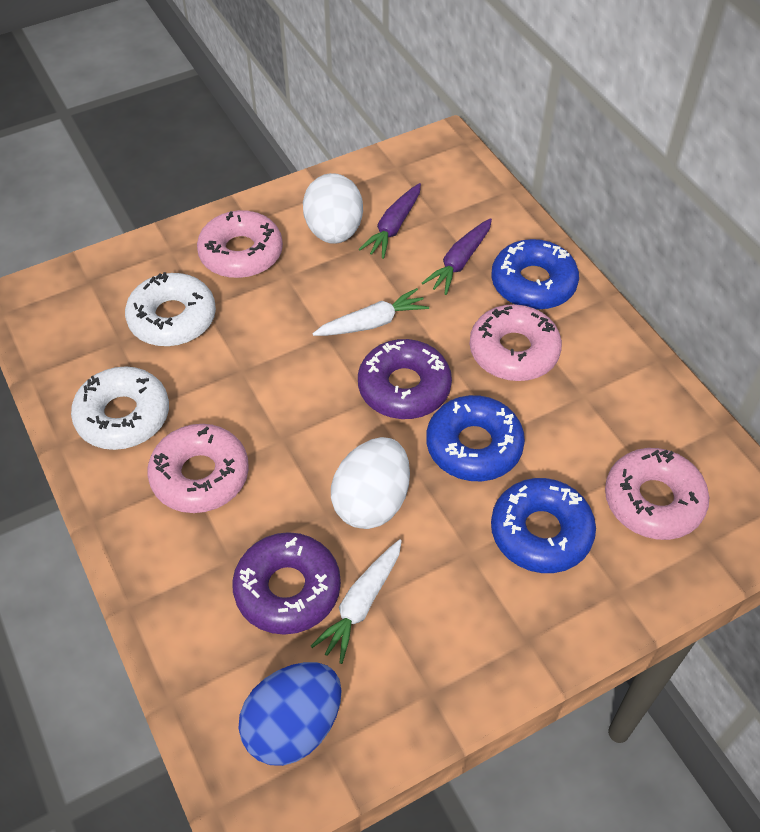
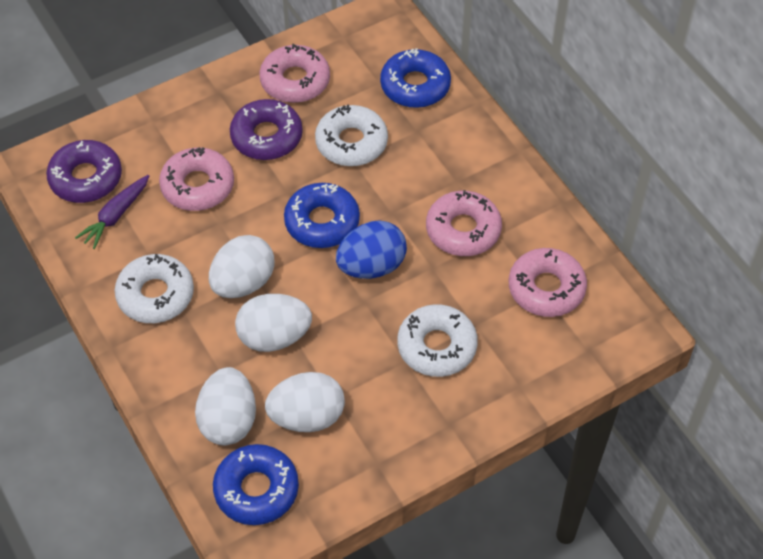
purple carrot: 2 -> 1
white carrot: 2 -> 0
white donut: 2 -> 3
white egg: 2 -> 4

